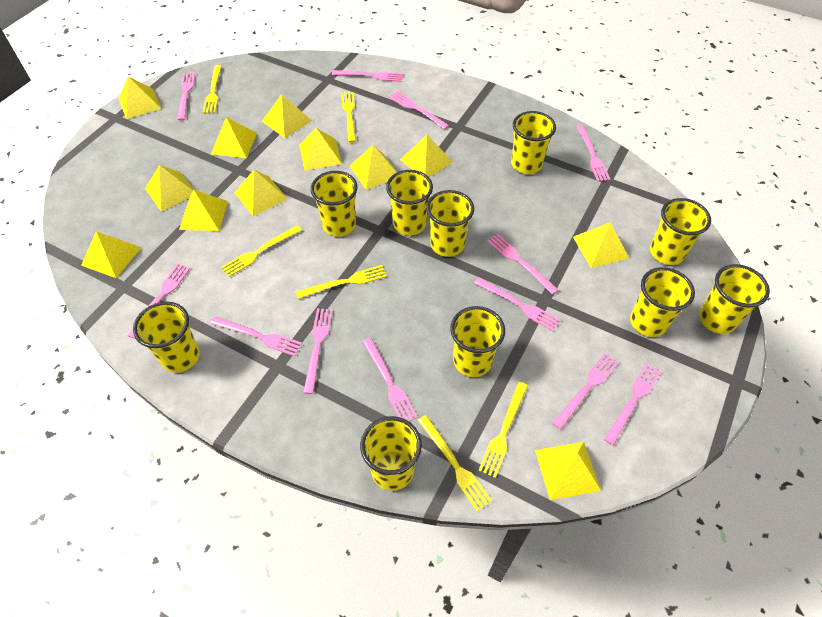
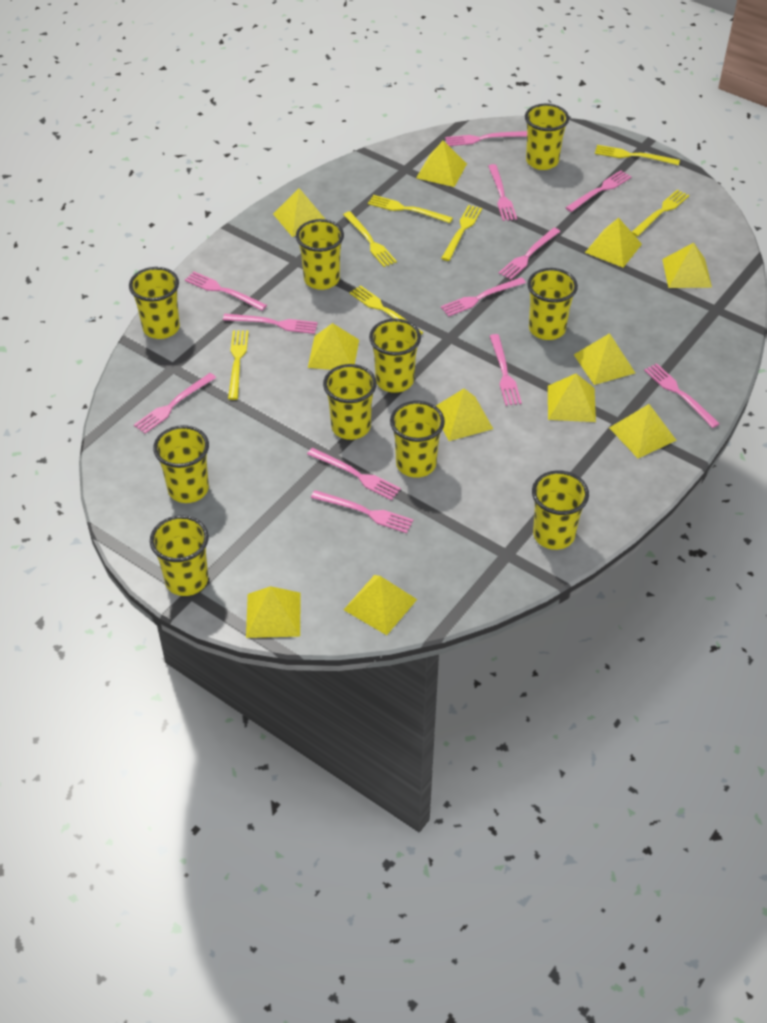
yellow fork: 6 -> 7
yellow pyramid: 12 -> 11

